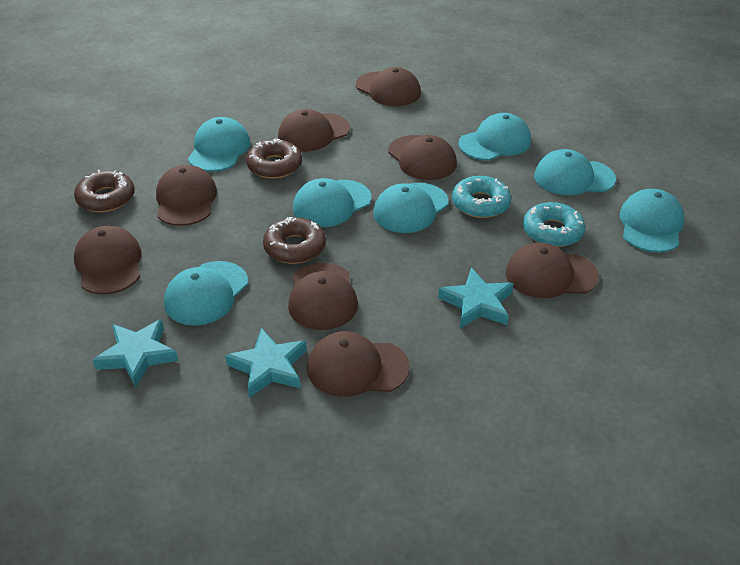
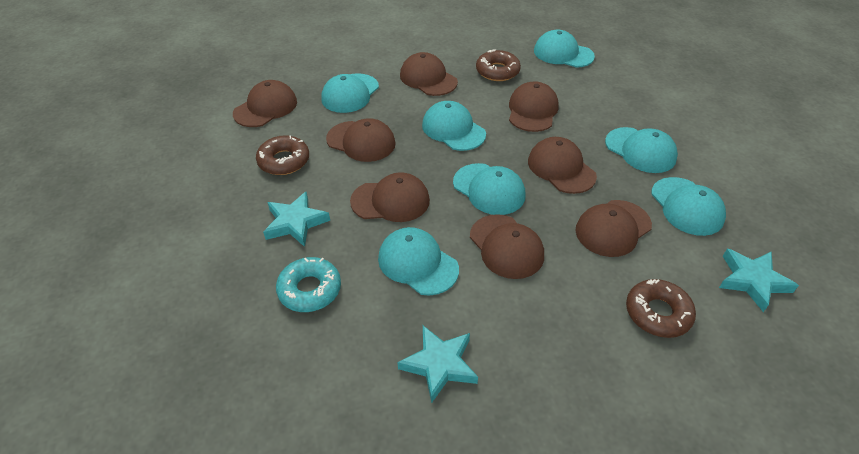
turquoise donut: 2 -> 1

